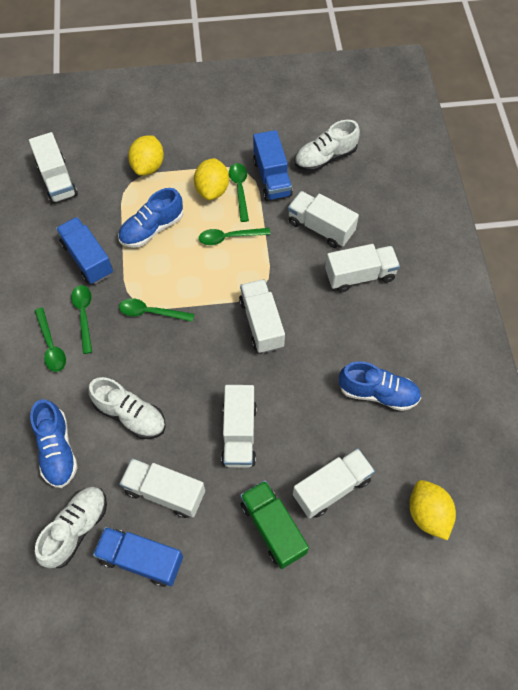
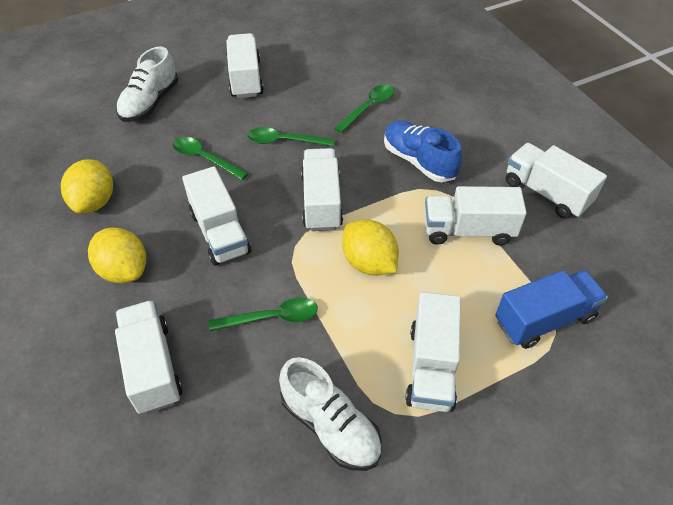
blue shoe: 3 -> 1
blue truck: 3 -> 1
green spoon: 5 -> 4
green truck: 1 -> 0
white shoe: 3 -> 2

